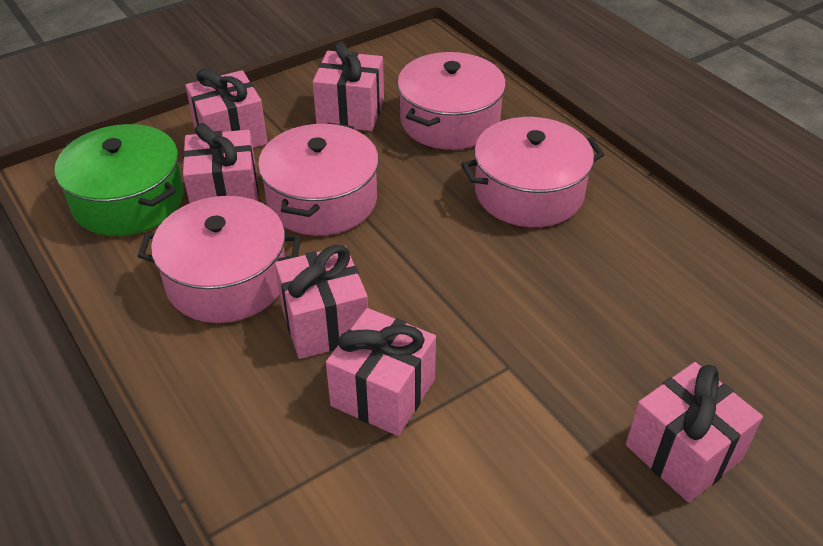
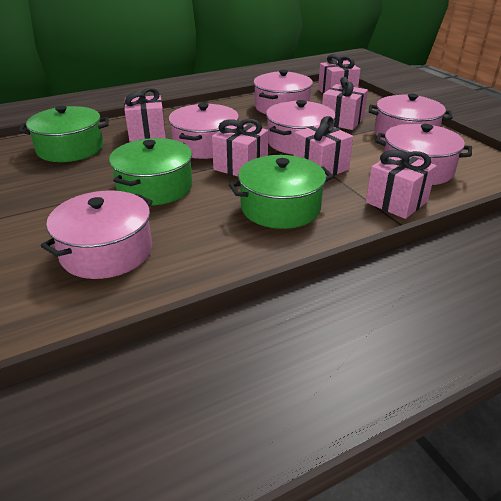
green pot: 1 -> 3
pink pot: 4 -> 6

